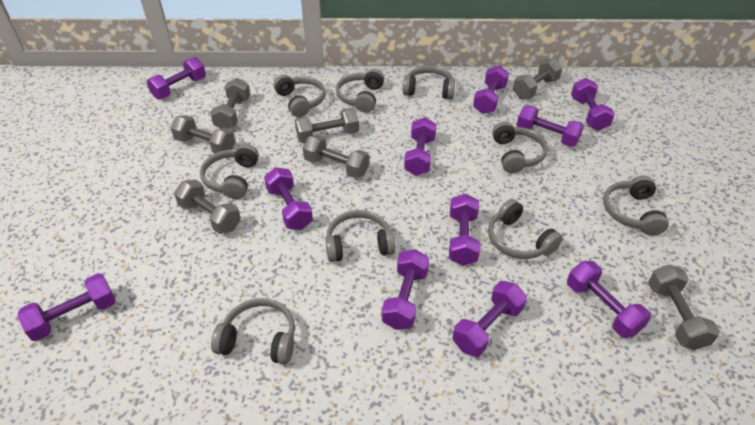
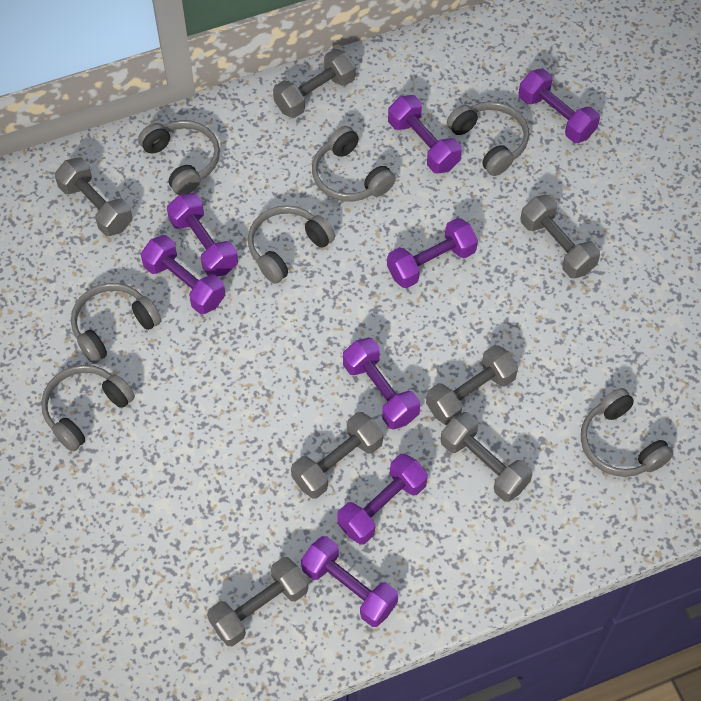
grey headphones: 9 -> 7
purple dumbbell: 11 -> 8

